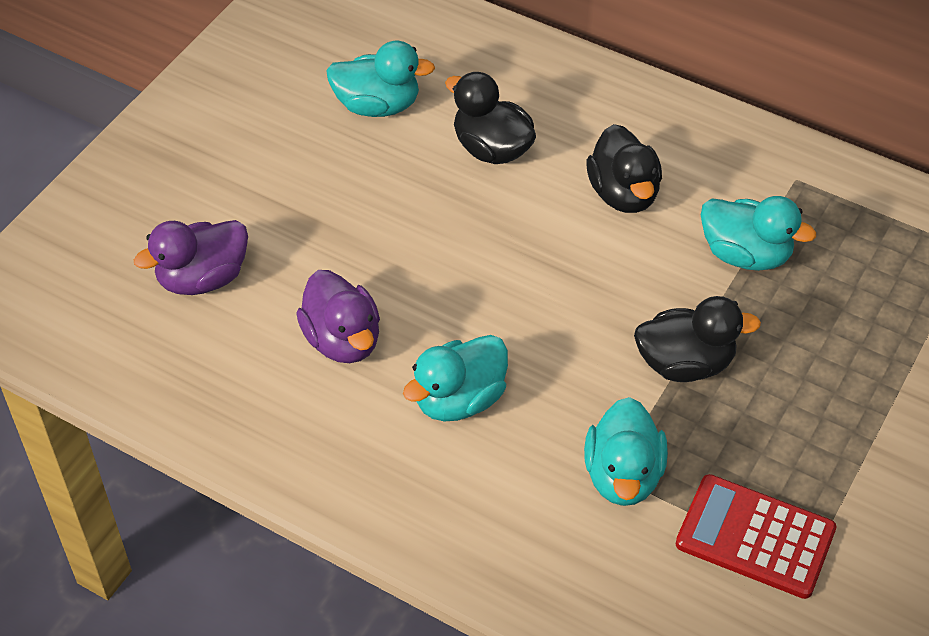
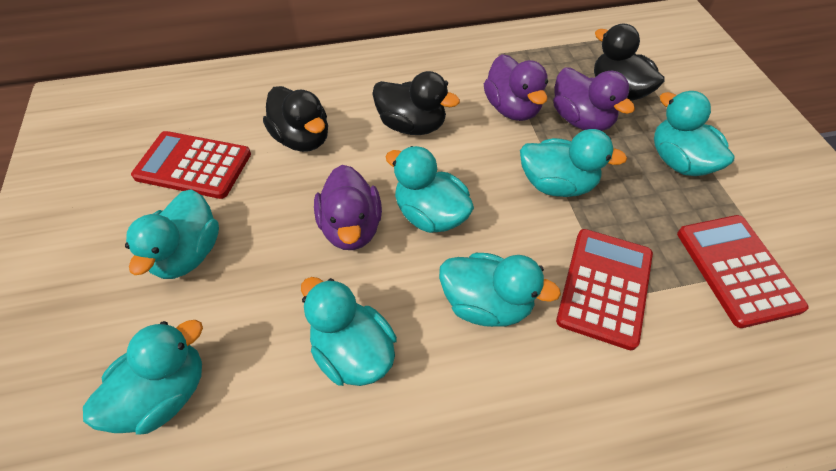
purple duck: 2 -> 3
red calculator: 1 -> 3
turquoise duck: 4 -> 7

